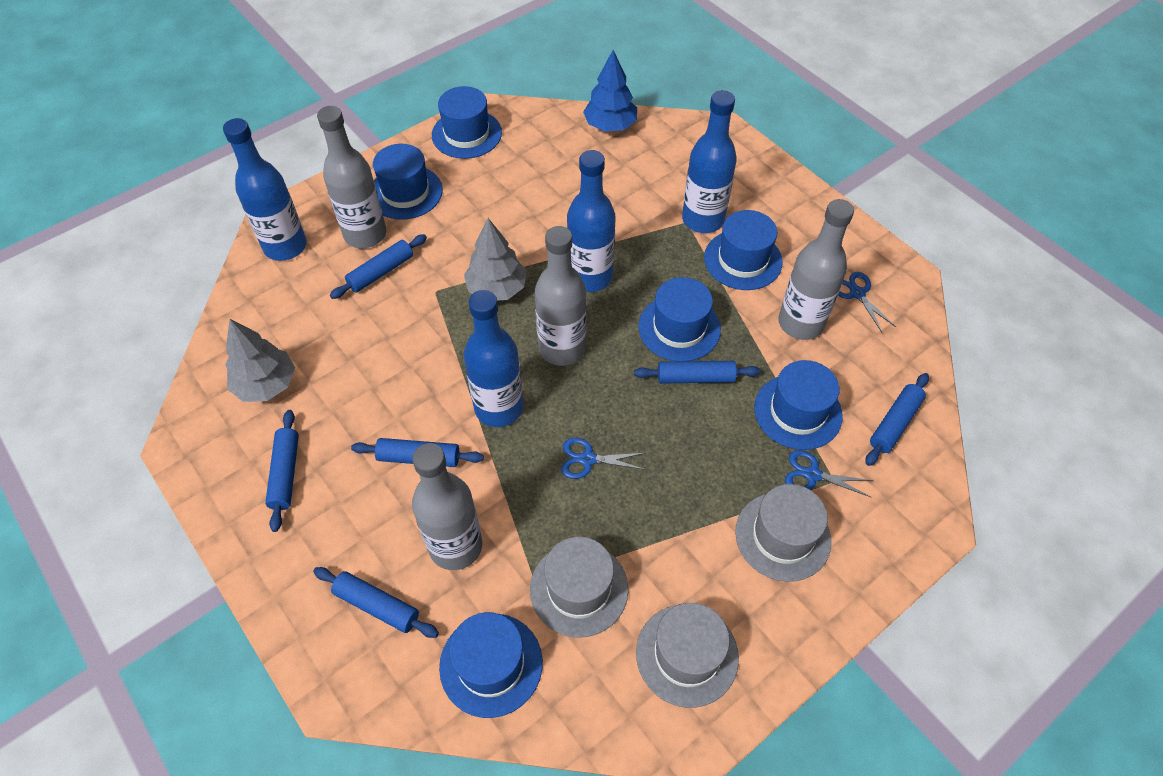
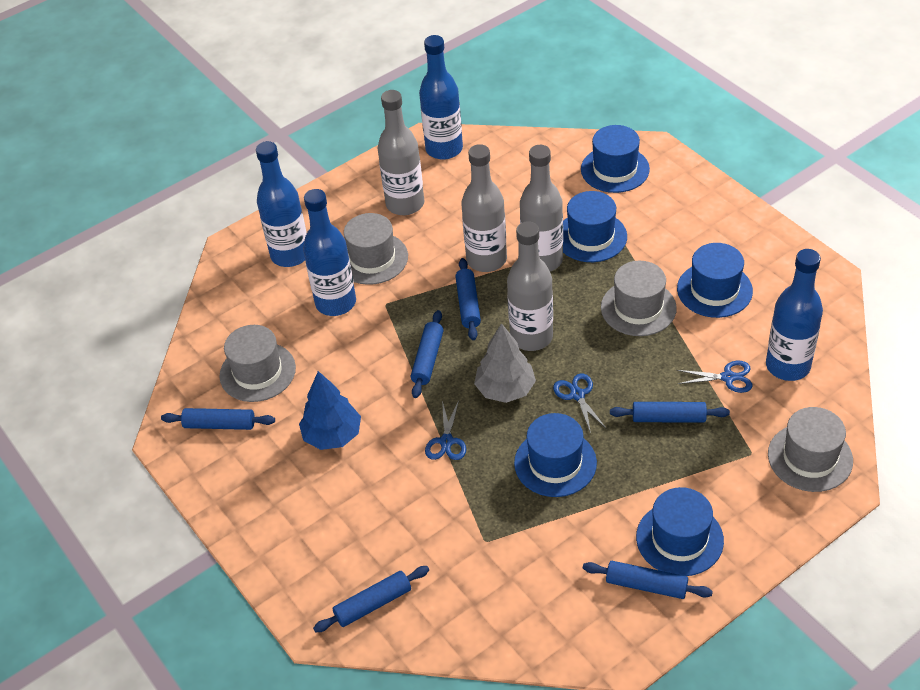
blue hat: 6 -> 5
grey hat: 3 -> 4
grey tree: 2 -> 1

